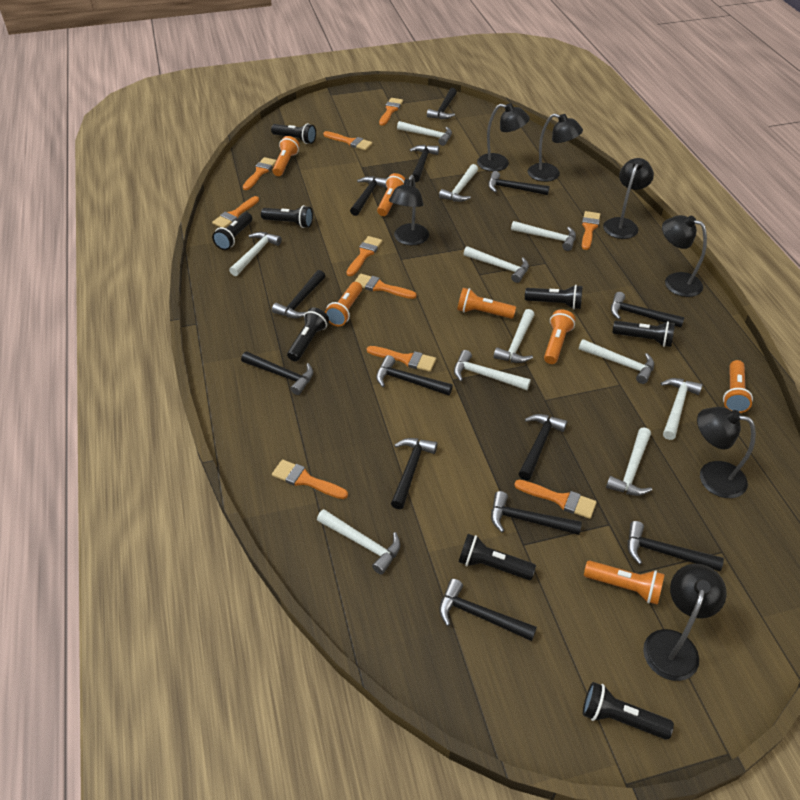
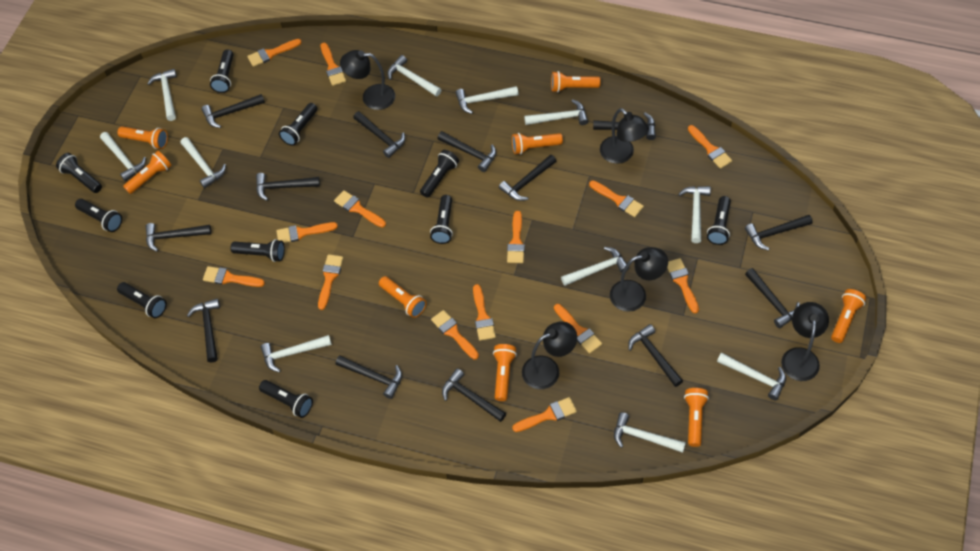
black flashlight: 8 -> 10
black lamp: 7 -> 5
orange brush: 10 -> 14
orange flashlight: 7 -> 8

